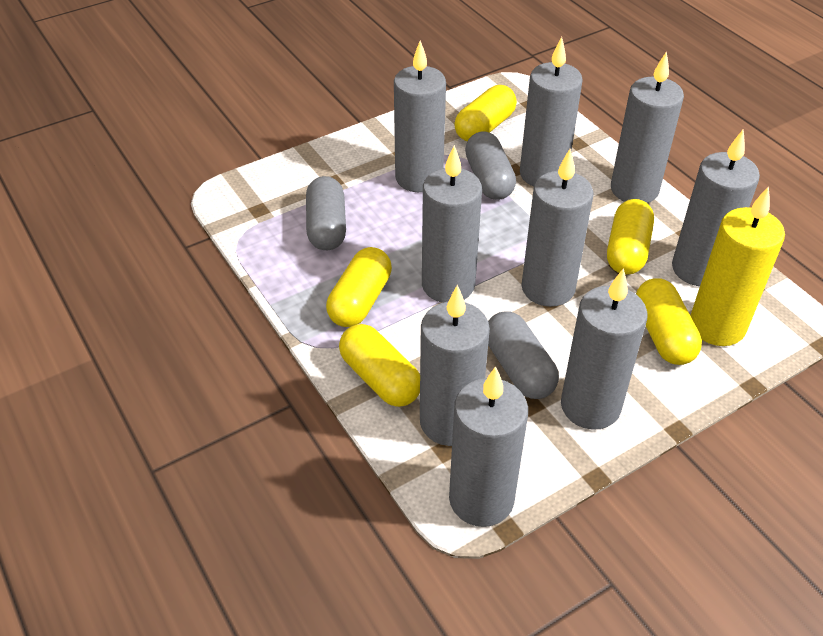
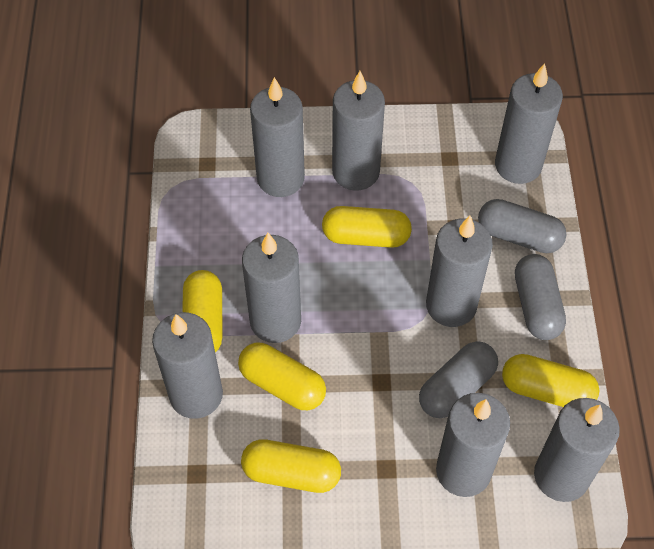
grey candle: 9 -> 8
yellow candle: 1 -> 0

